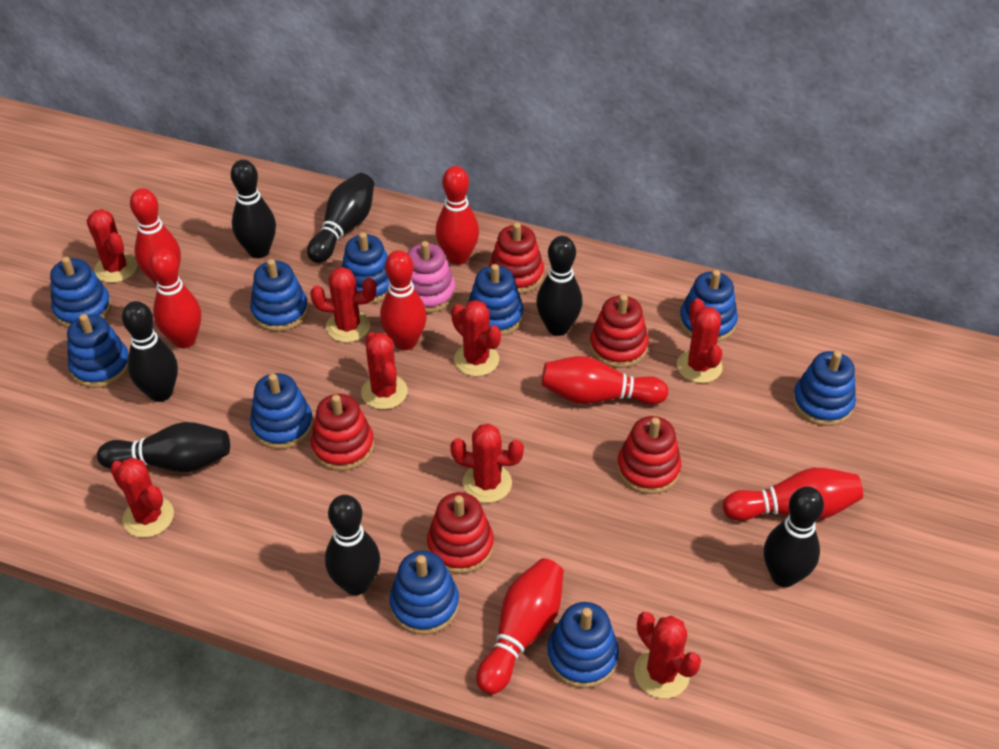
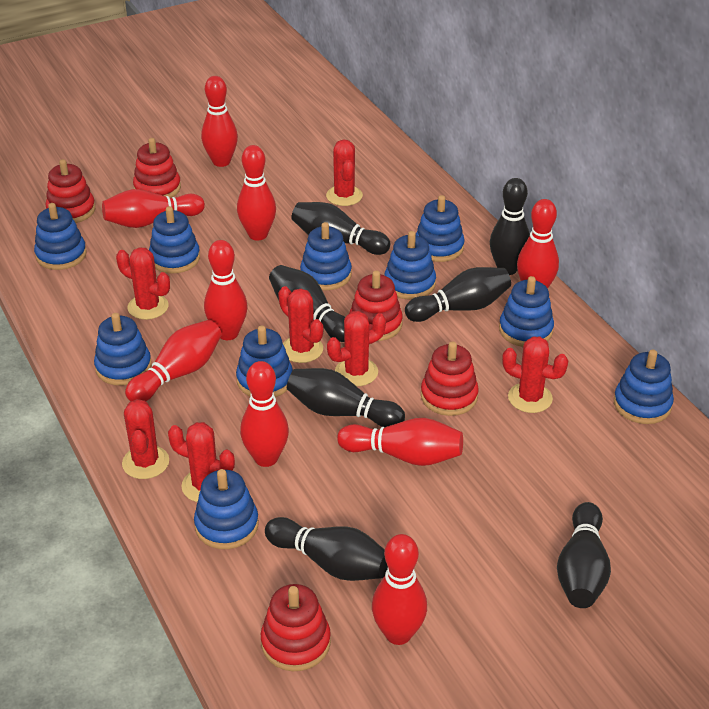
pink stacking toy: 1 -> 0
red bowling pin: 7 -> 9
red cactus: 8 -> 7

